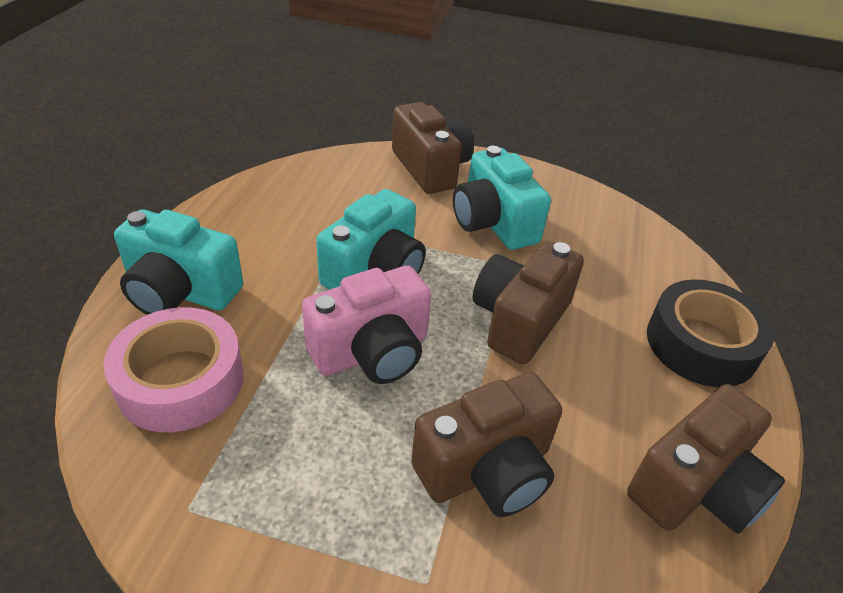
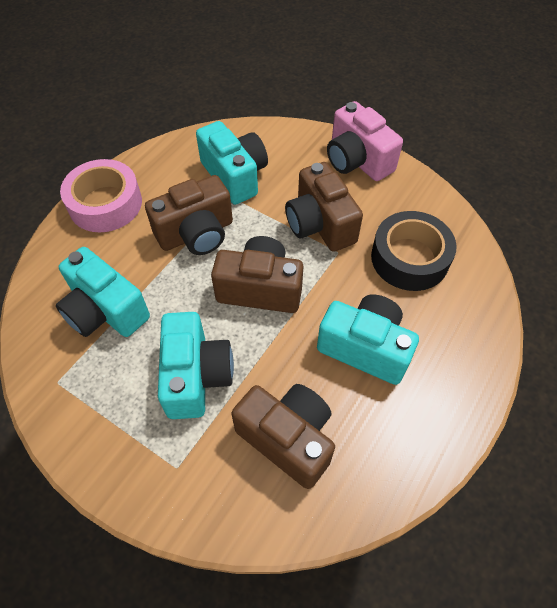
turquoise camera: 3 -> 4

